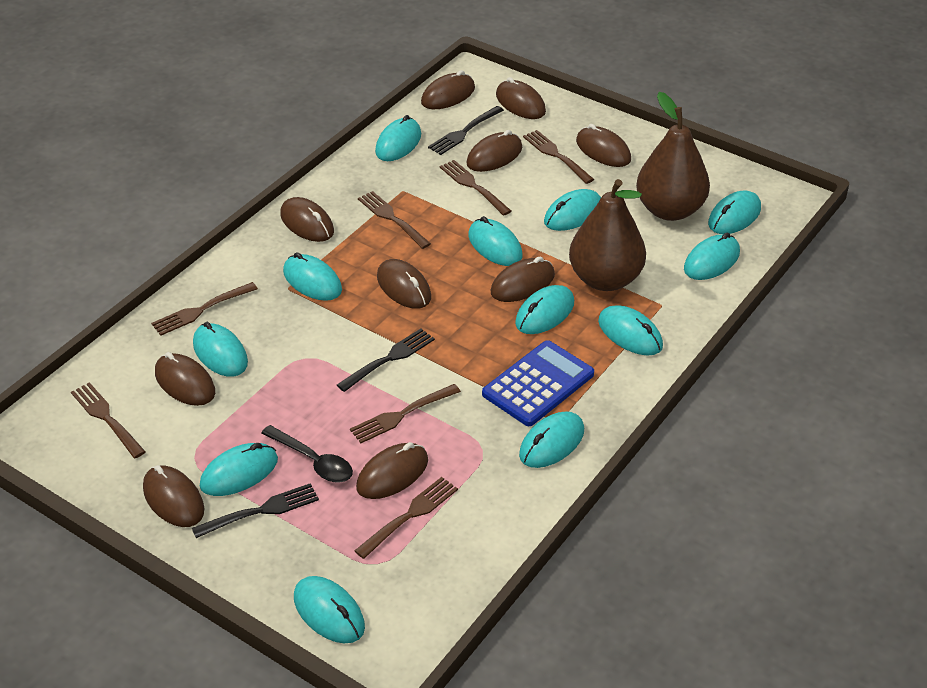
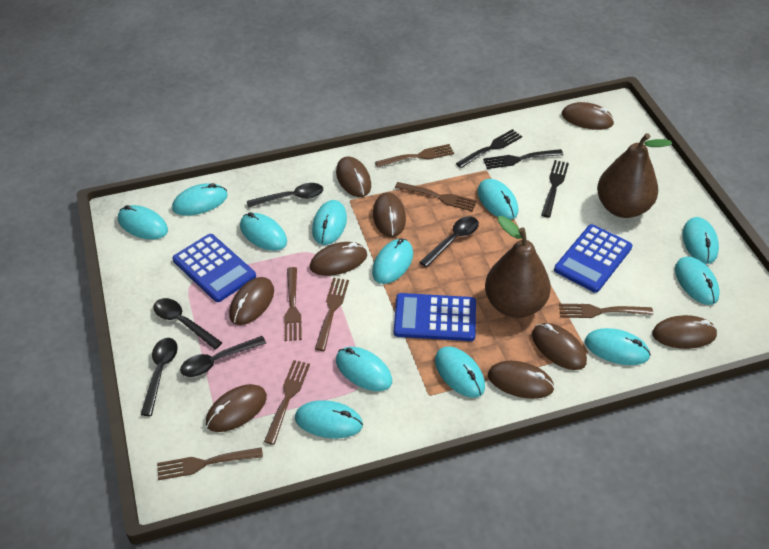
black spoon: 1 -> 5
blue calculator: 1 -> 3
brown mouse: 10 -> 9

